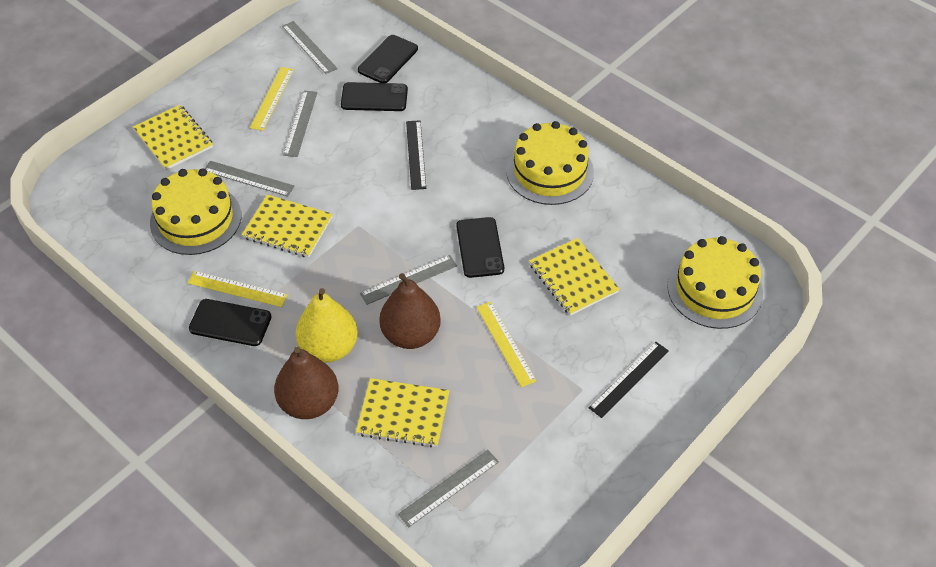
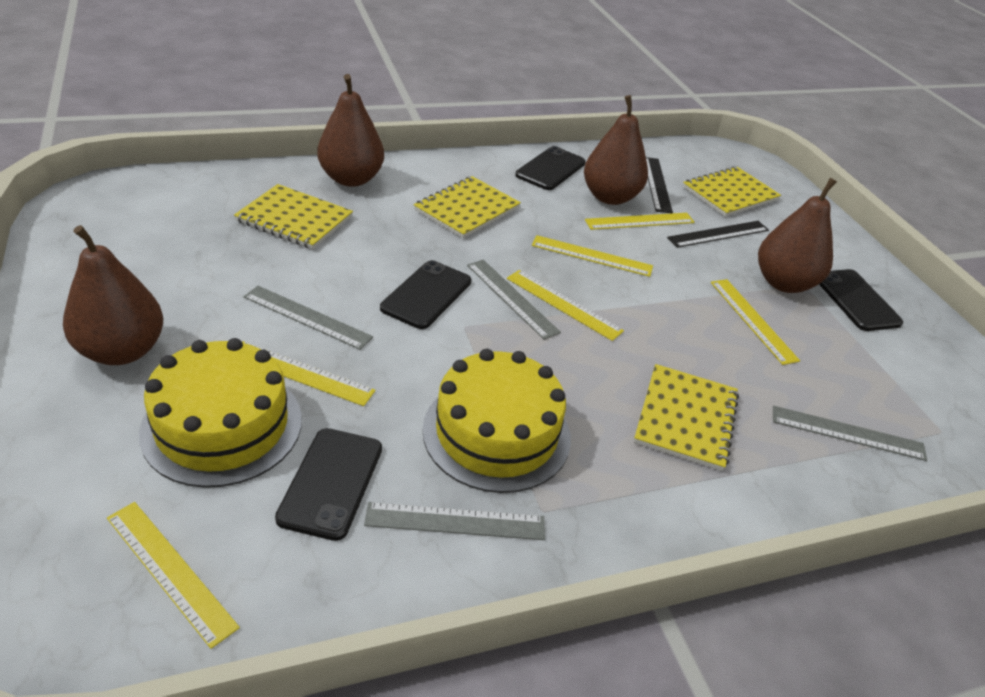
brown pear: 2 -> 4
grey ruler: 5 -> 4
yellow cake: 3 -> 2
yellow pear: 1 -> 0
yellow ruler: 3 -> 6

